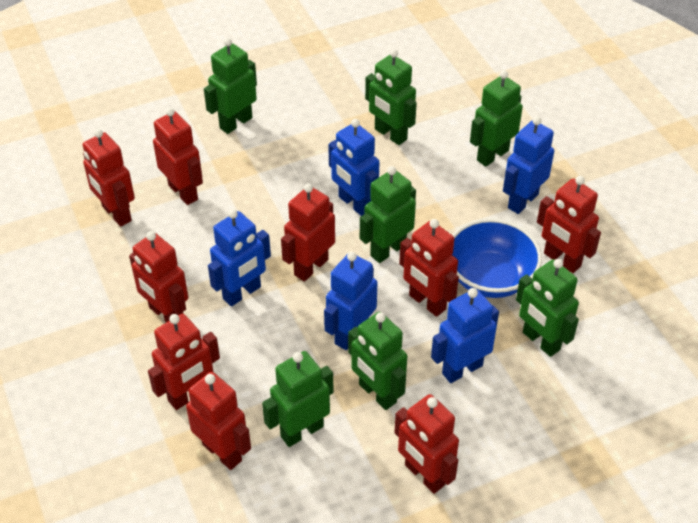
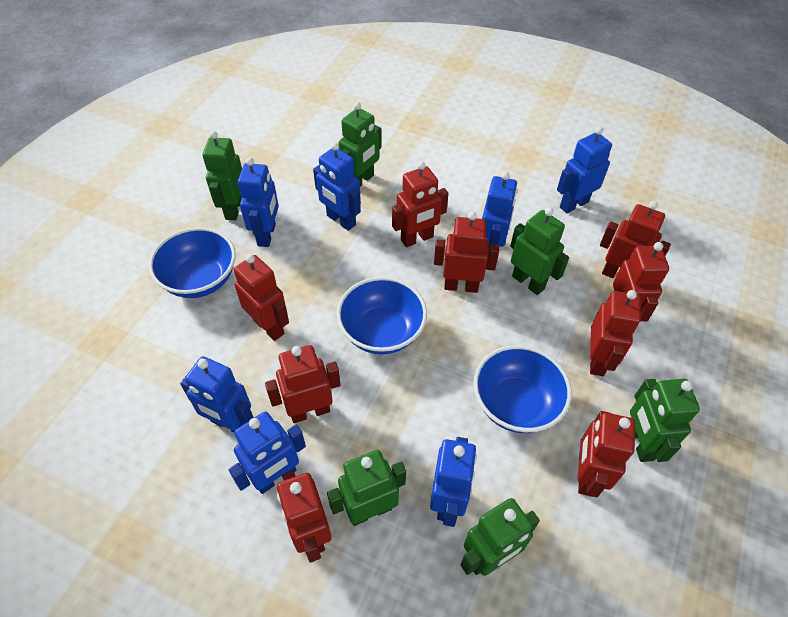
blue bowl: 1 -> 3
blue robot: 5 -> 7
green robot: 7 -> 6

